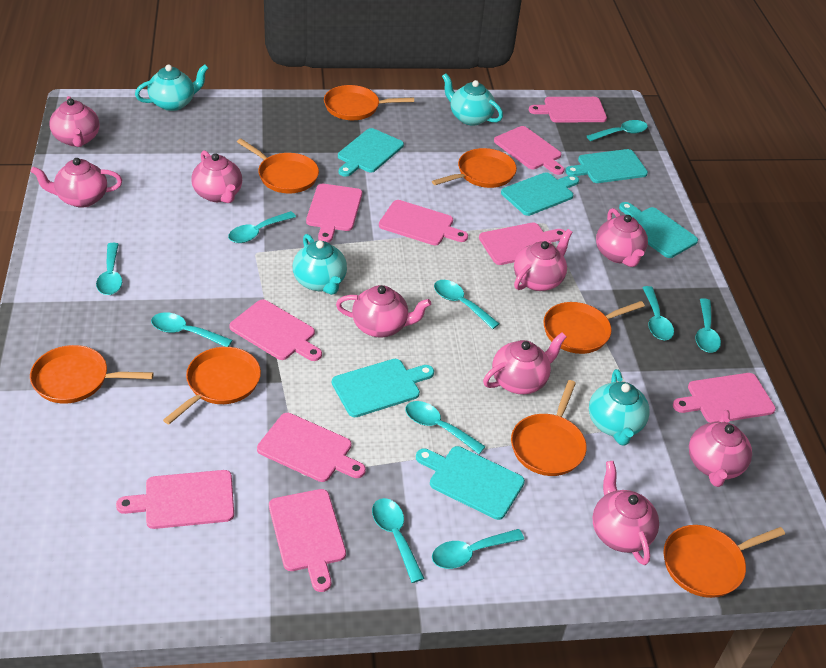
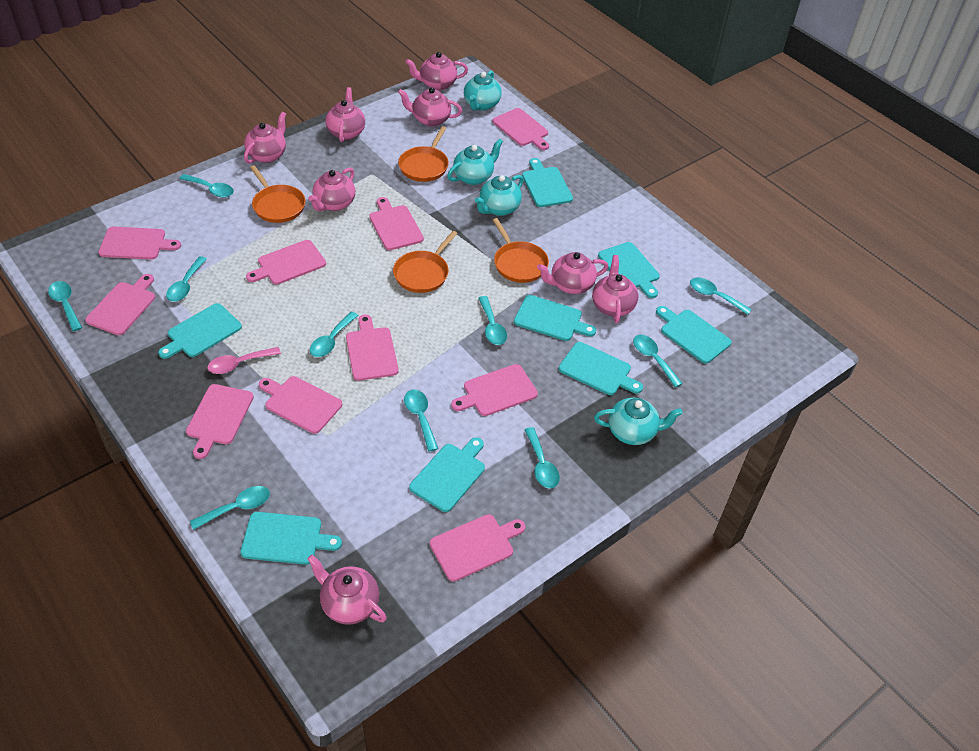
orange pan: 8 -> 4
pink spoon: 0 -> 1
pink teapot: 9 -> 8
turquoise cutting board: 6 -> 8

